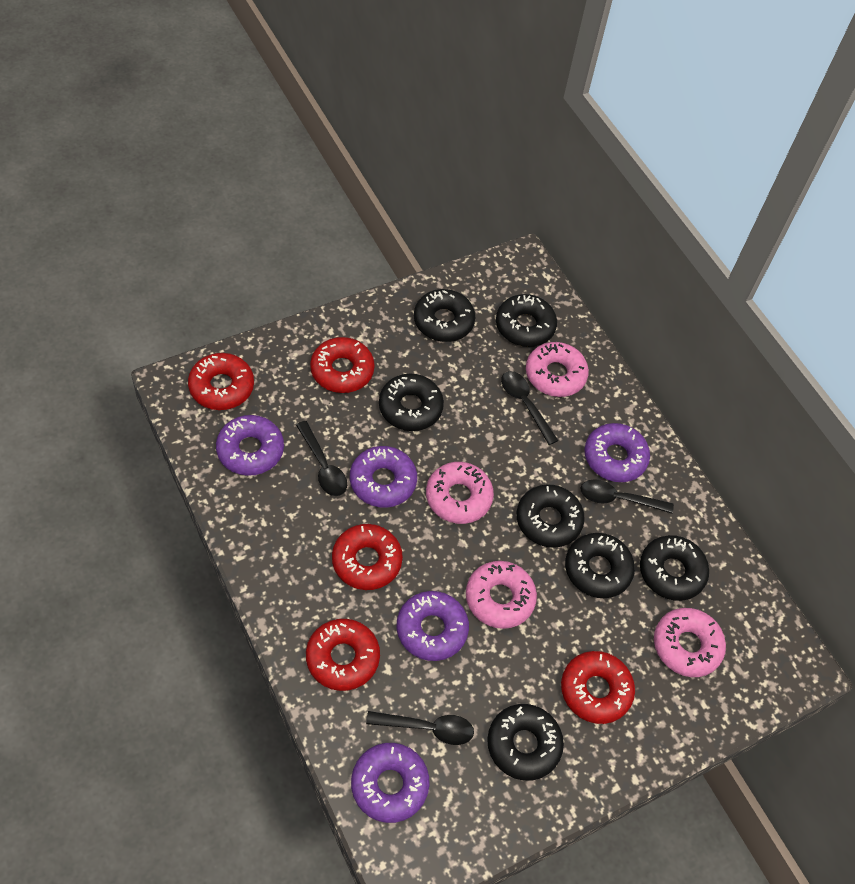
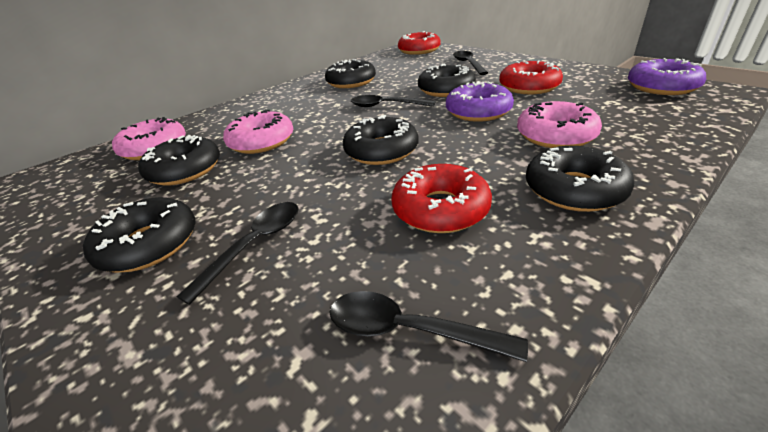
black donut: 7 -> 6
pink donut: 4 -> 3
purple donut: 5 -> 2
red donut: 5 -> 3

